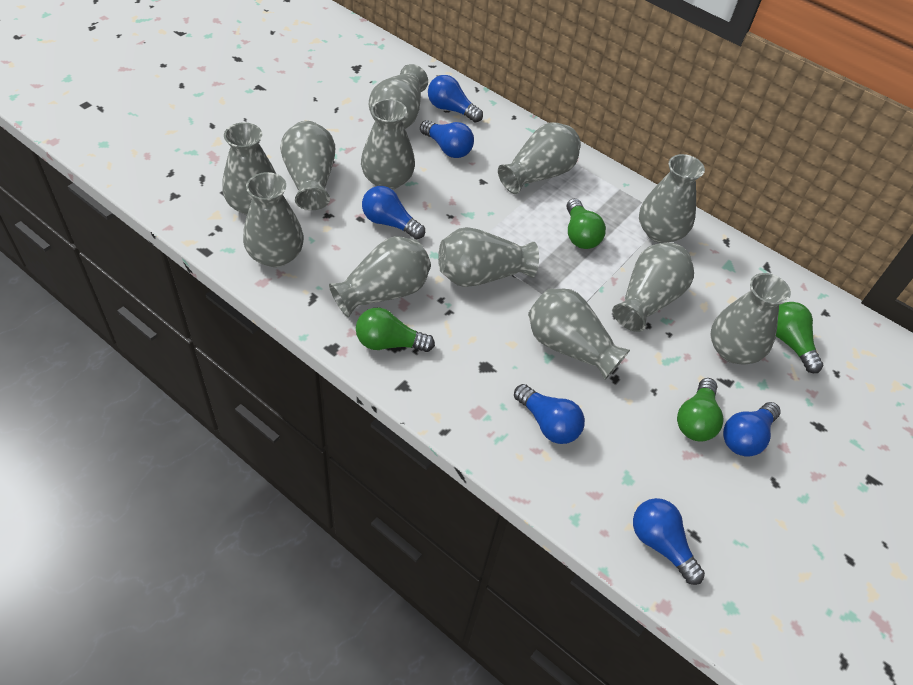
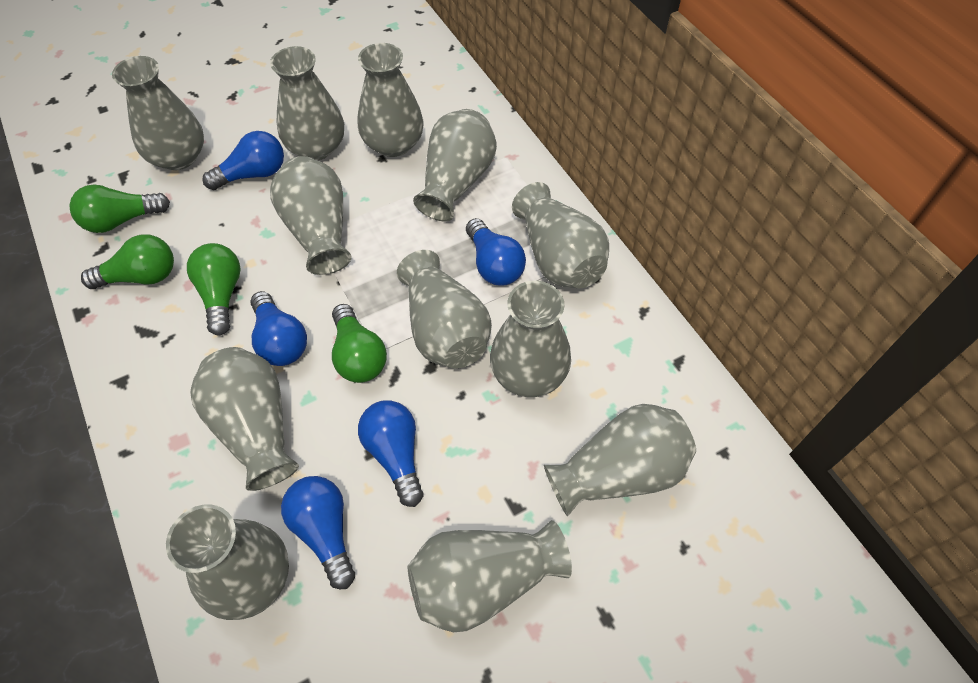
blue light bulb: 6 -> 5

